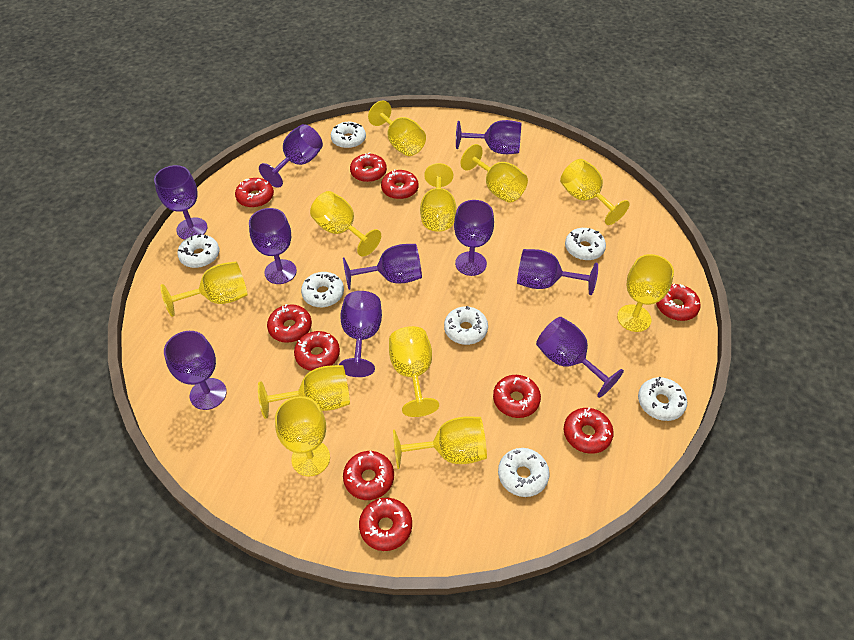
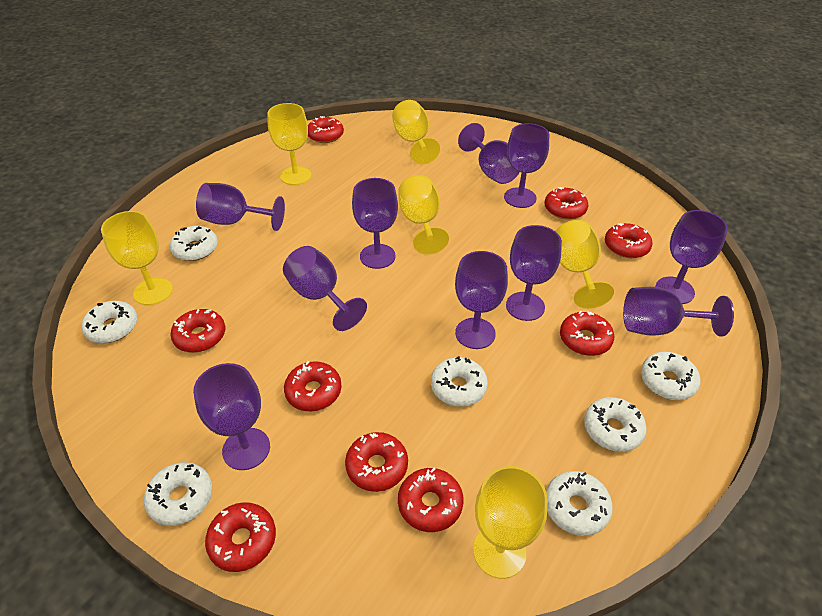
red donut: 10 -> 9
yellow goblet: 11 -> 6

